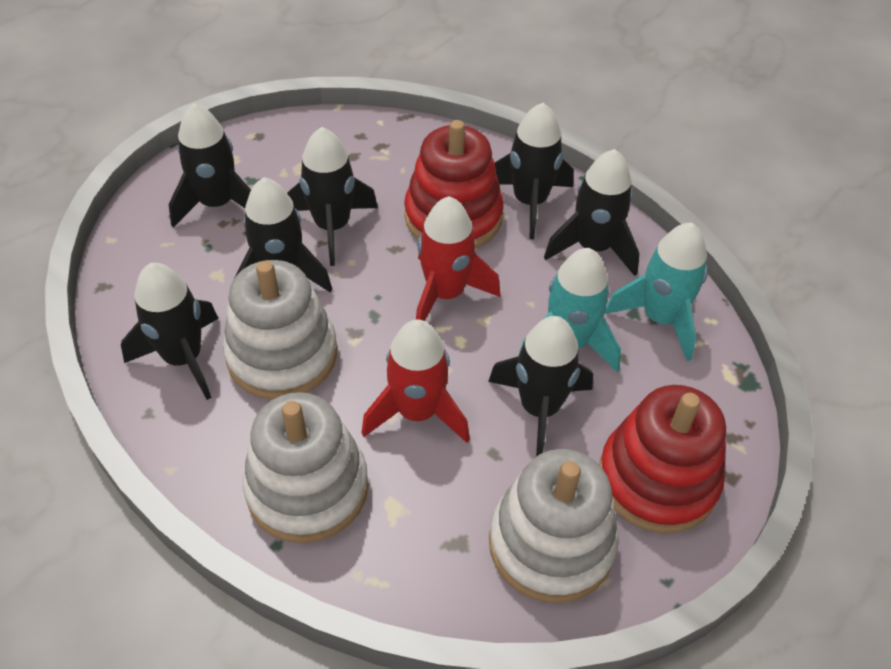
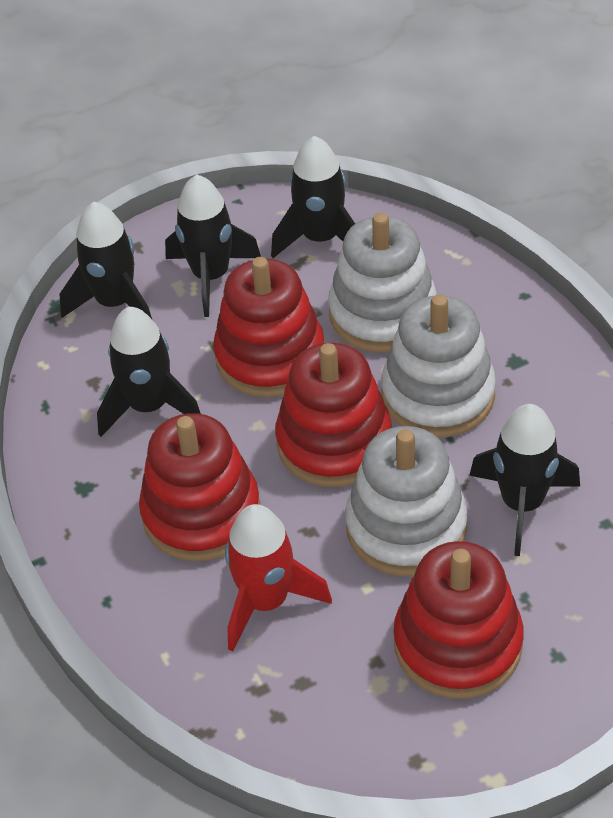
black rocket: 7 -> 5
red rocket: 2 -> 1
red stacking toy: 2 -> 4
turquoise rocket: 2 -> 0

